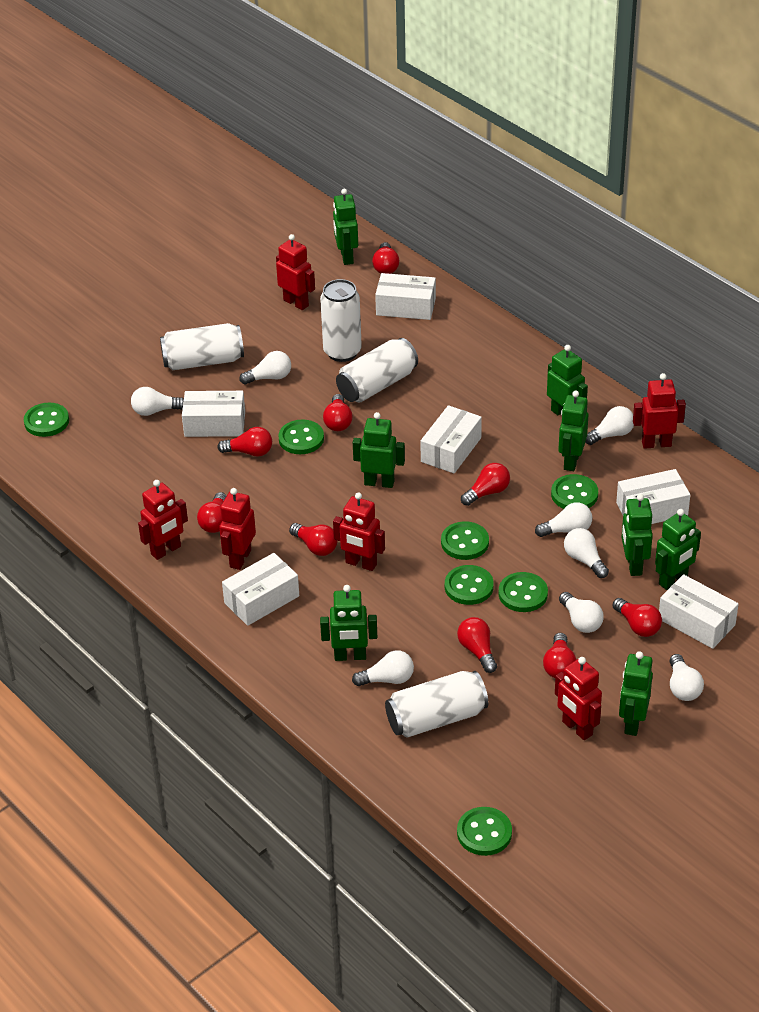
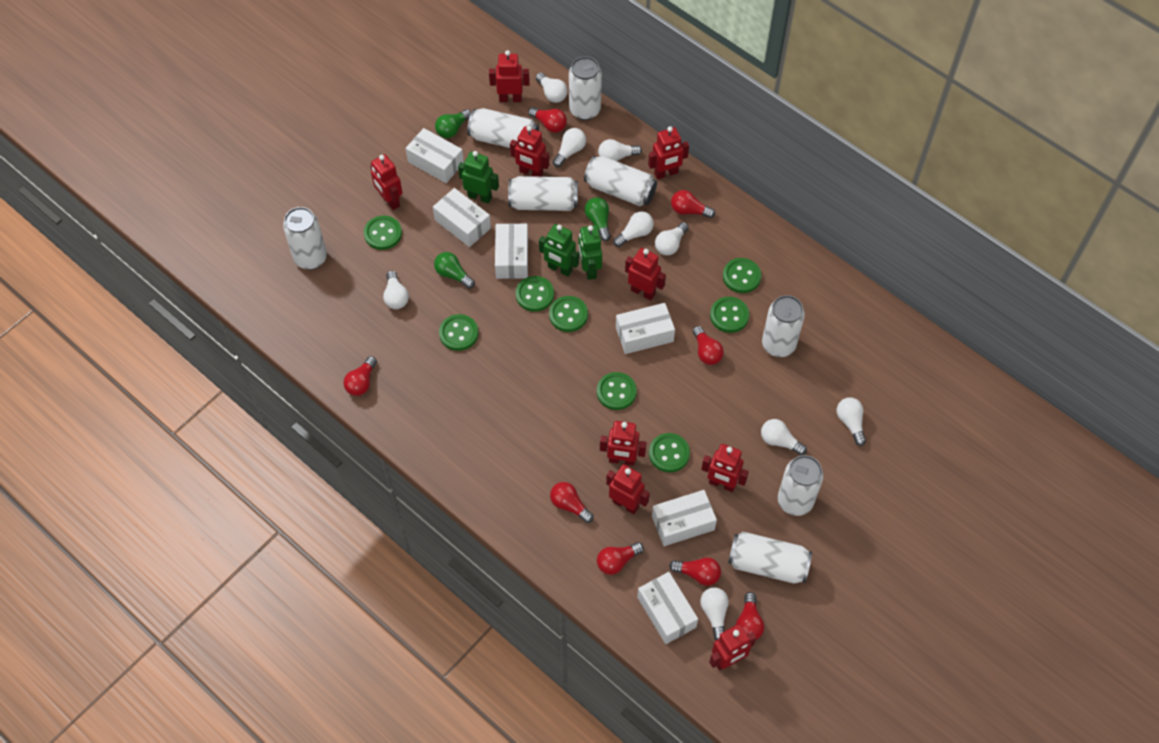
green button: 7 -> 8
green light bulb: 0 -> 3
green robot: 8 -> 3
red light bulb: 9 -> 8
red robot: 6 -> 9
white can: 4 -> 8
white light bulb: 8 -> 9

